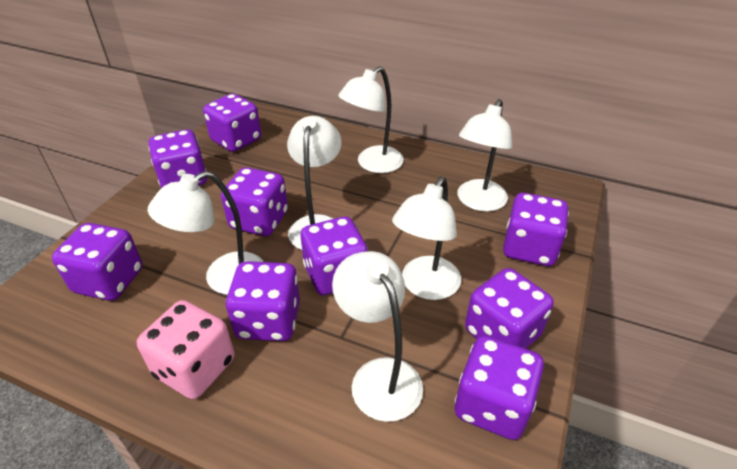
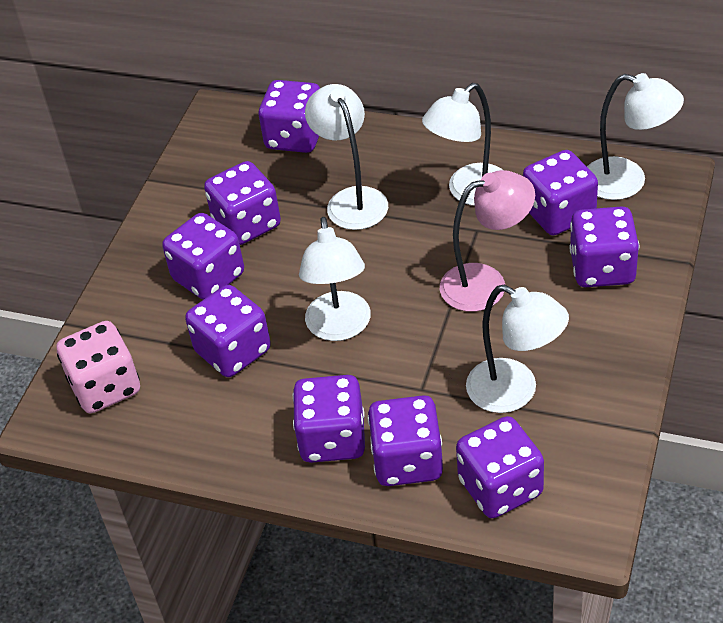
pink lamp: 0 -> 1
white lamp: 6 -> 5

